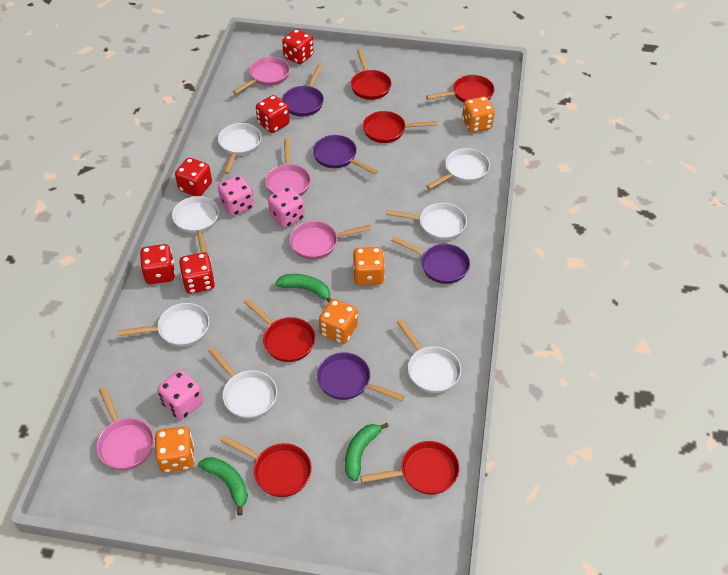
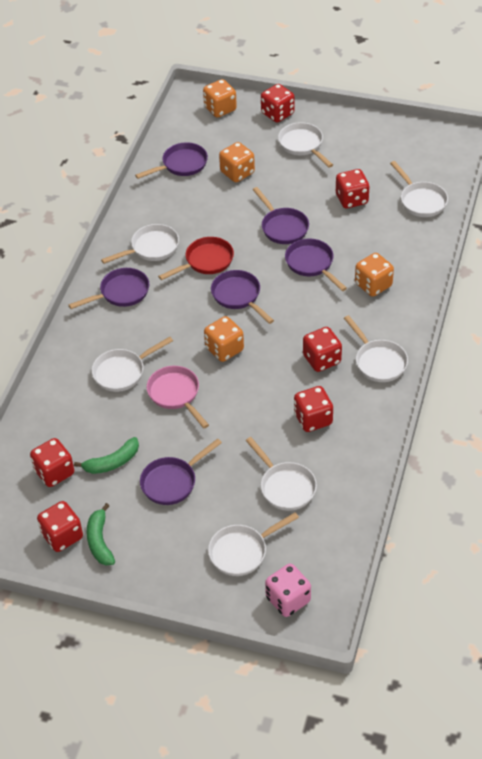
green banana: 3 -> 2
pink dice: 3 -> 1
pink pan: 4 -> 1
purple pan: 4 -> 6
red dice: 5 -> 6
red pan: 6 -> 1

